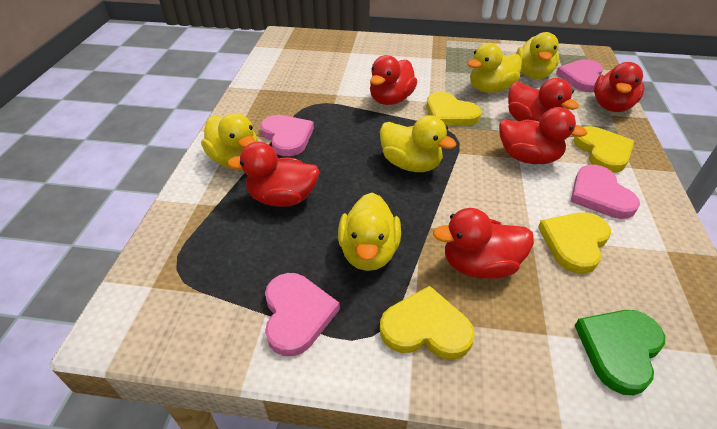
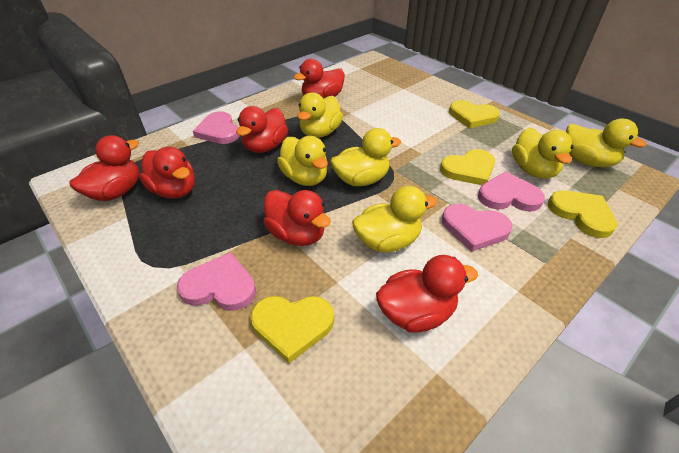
green heart: 1 -> 0
yellow duck: 5 -> 6

